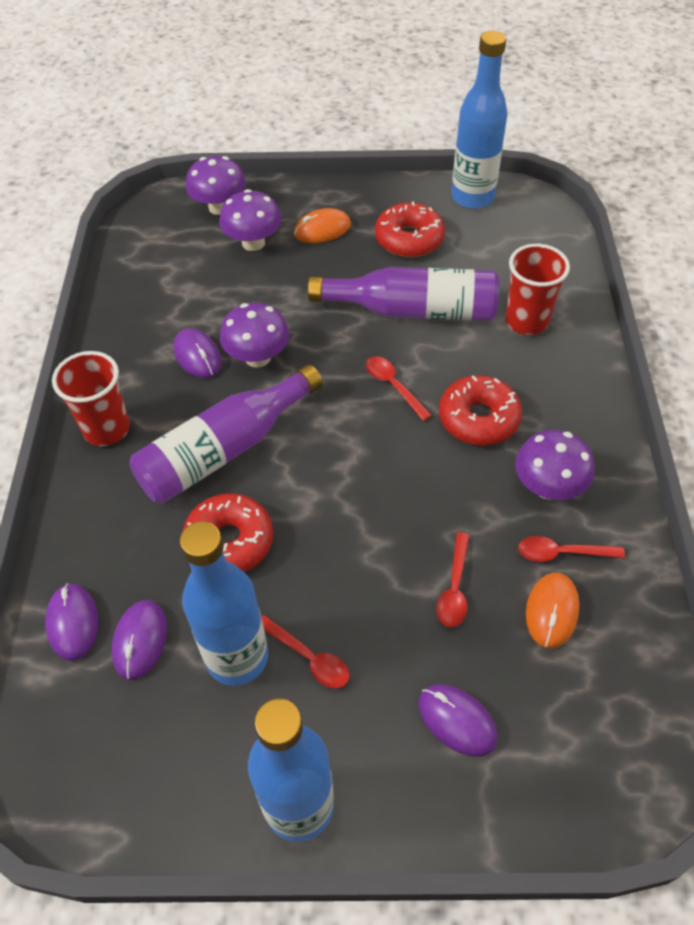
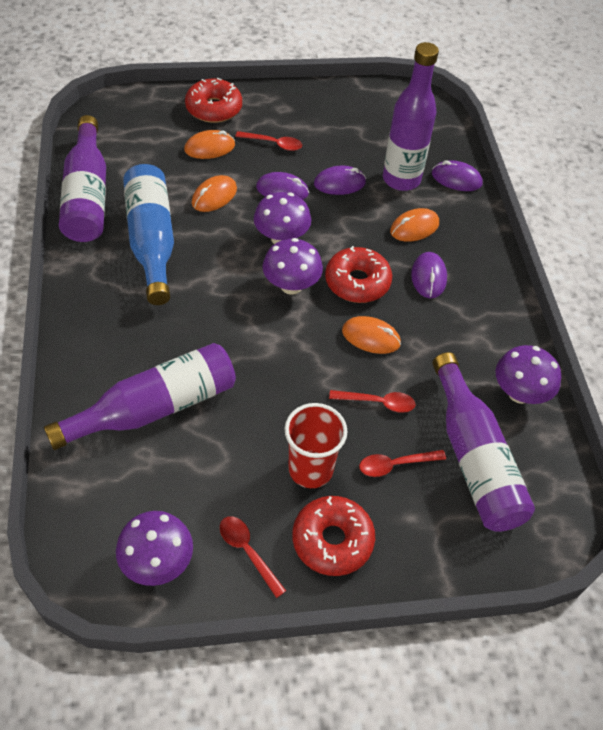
blue bottle: 3 -> 1
orange mouse: 2 -> 4
purple bottle: 2 -> 4
red cup: 2 -> 1

